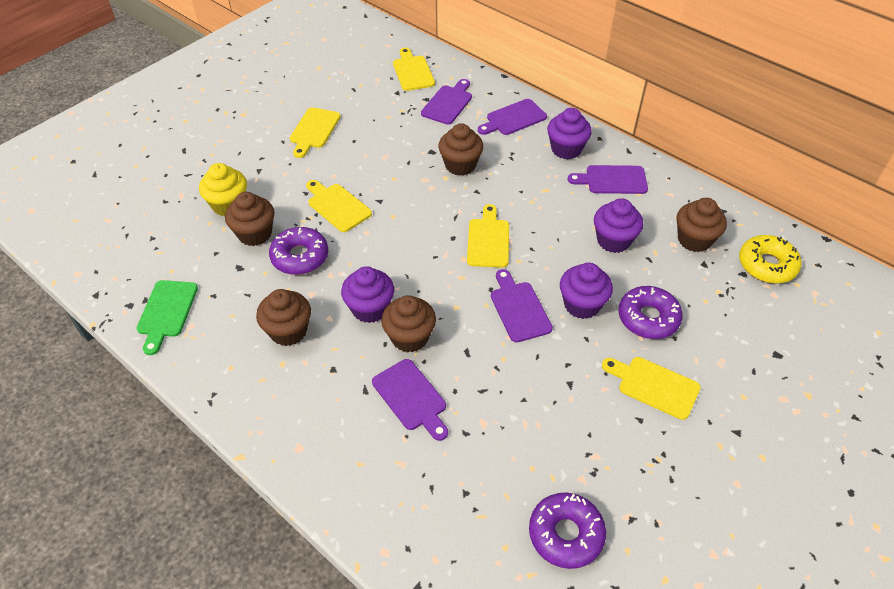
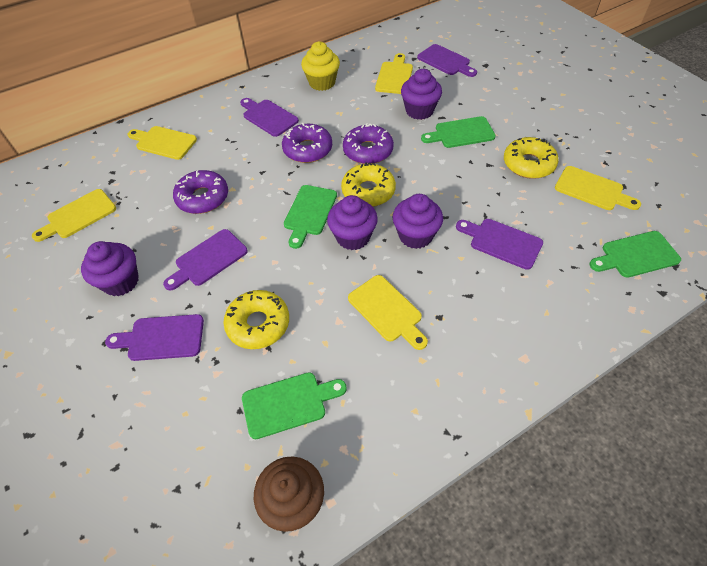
brown cupcake: 5 -> 1
green cutting board: 1 -> 4
yellow donut: 1 -> 3

